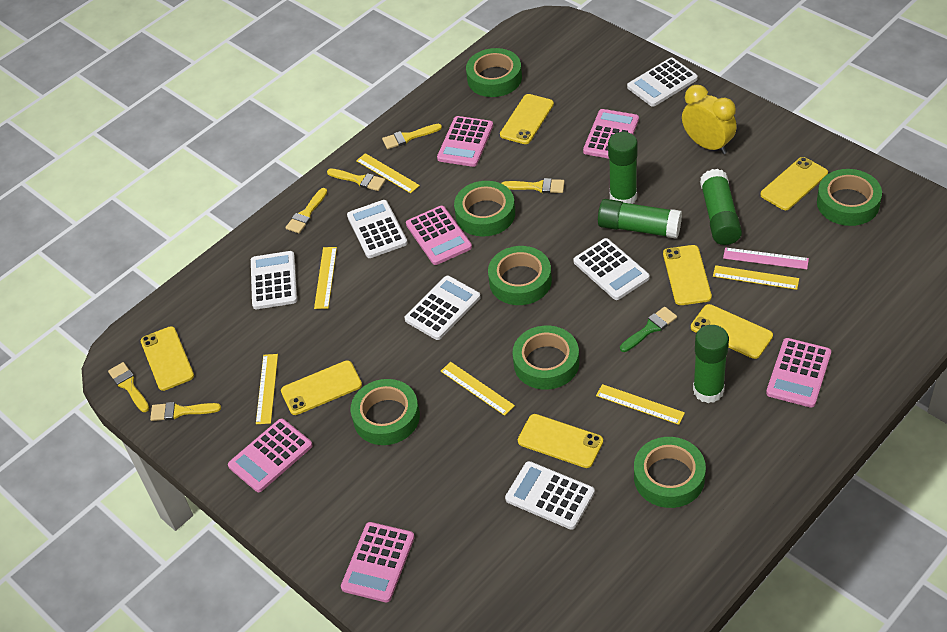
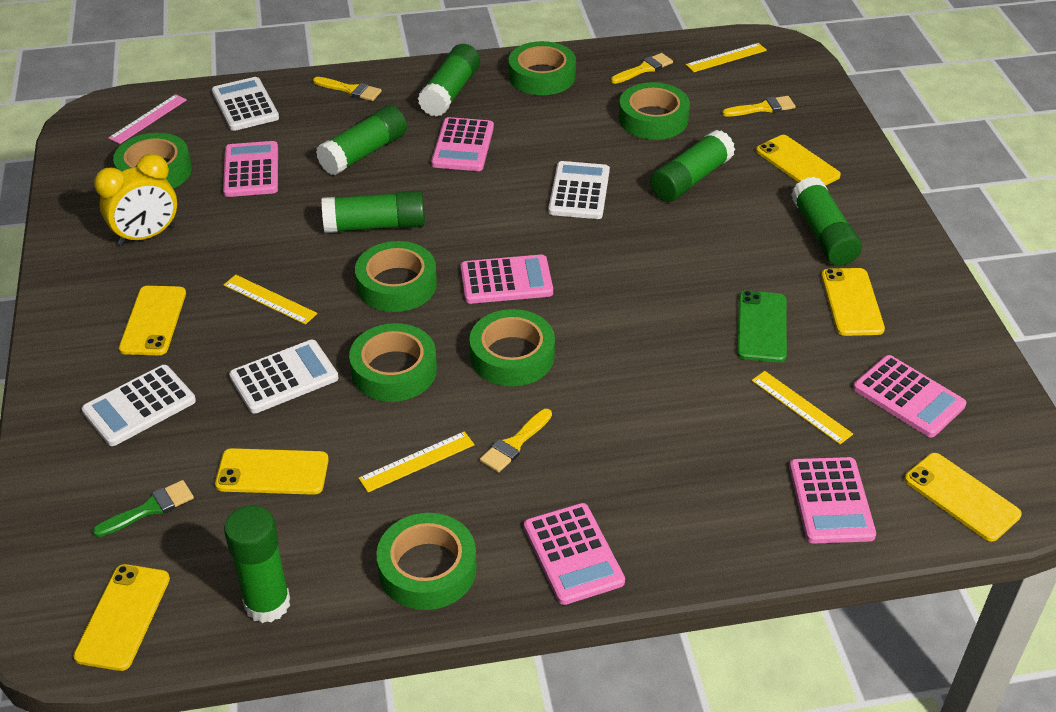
green glue stick: 4 -> 6
green phone: 0 -> 1
white calculator: 6 -> 4
yellow brush: 6 -> 4
yellow phone: 7 -> 6
yellow ruler: 6 -> 4

